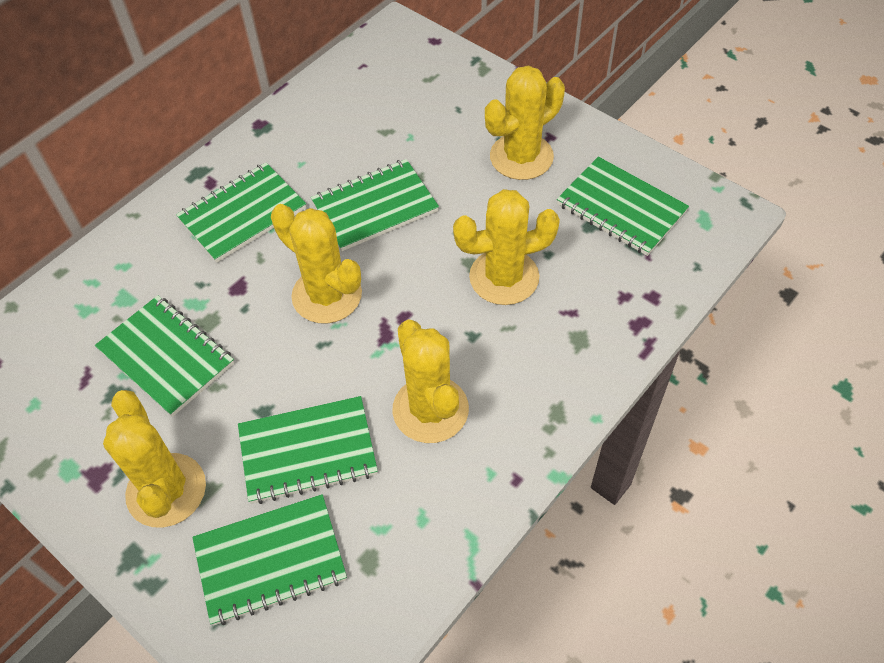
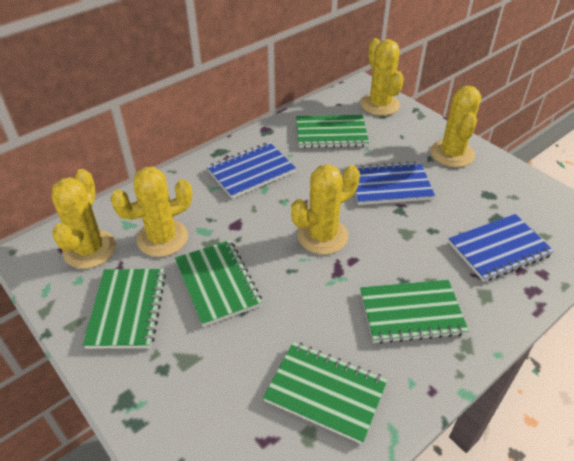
blue notebook: 0 -> 3
green notebook: 6 -> 5

